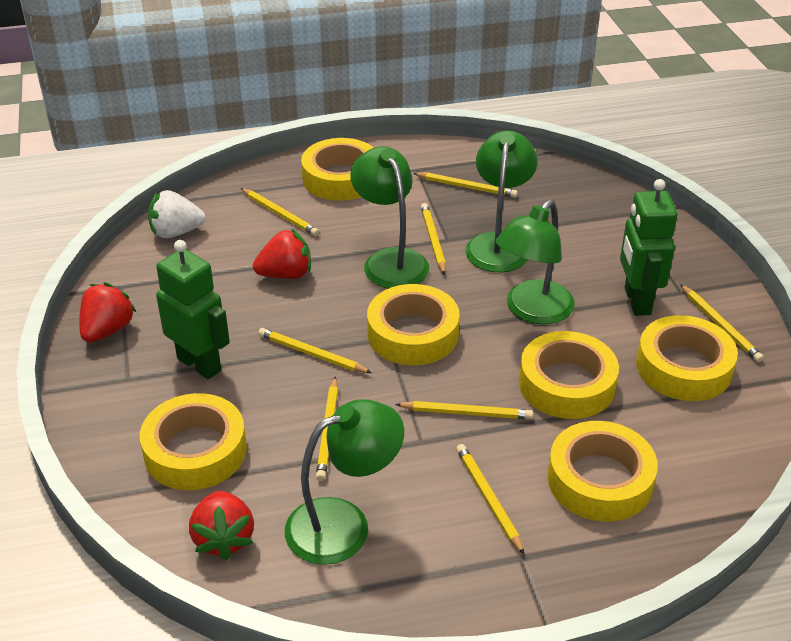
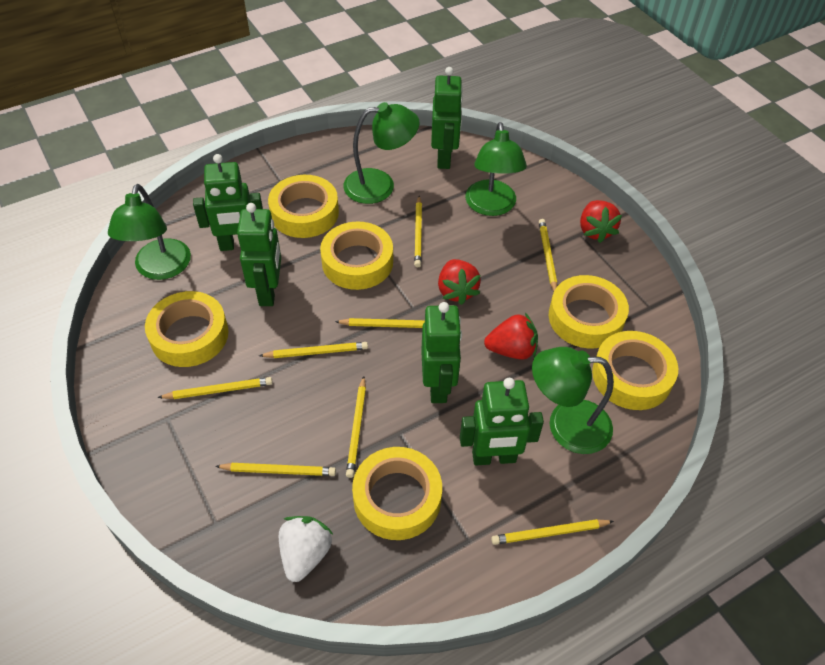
green robot: 2 -> 5

